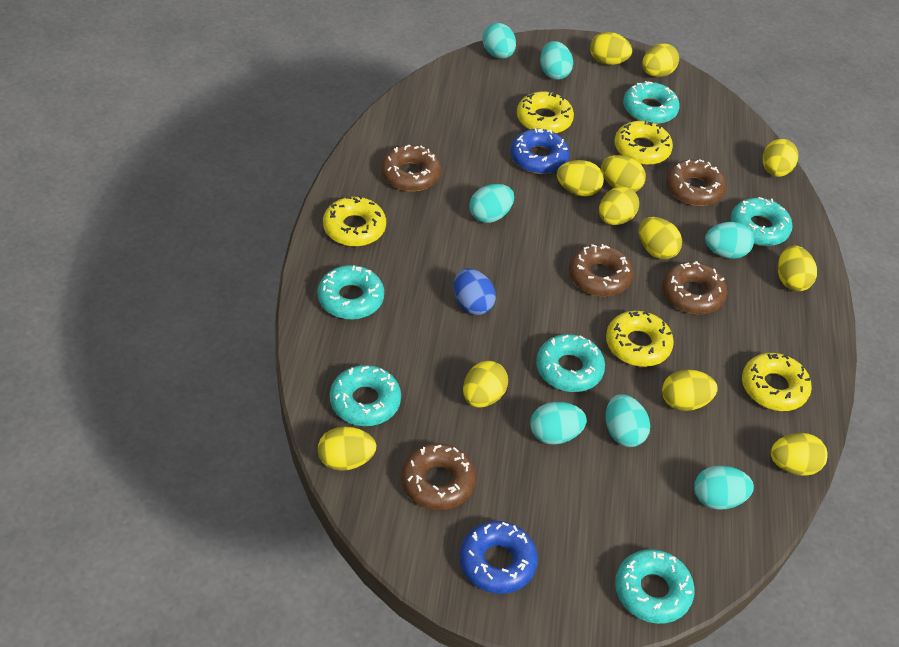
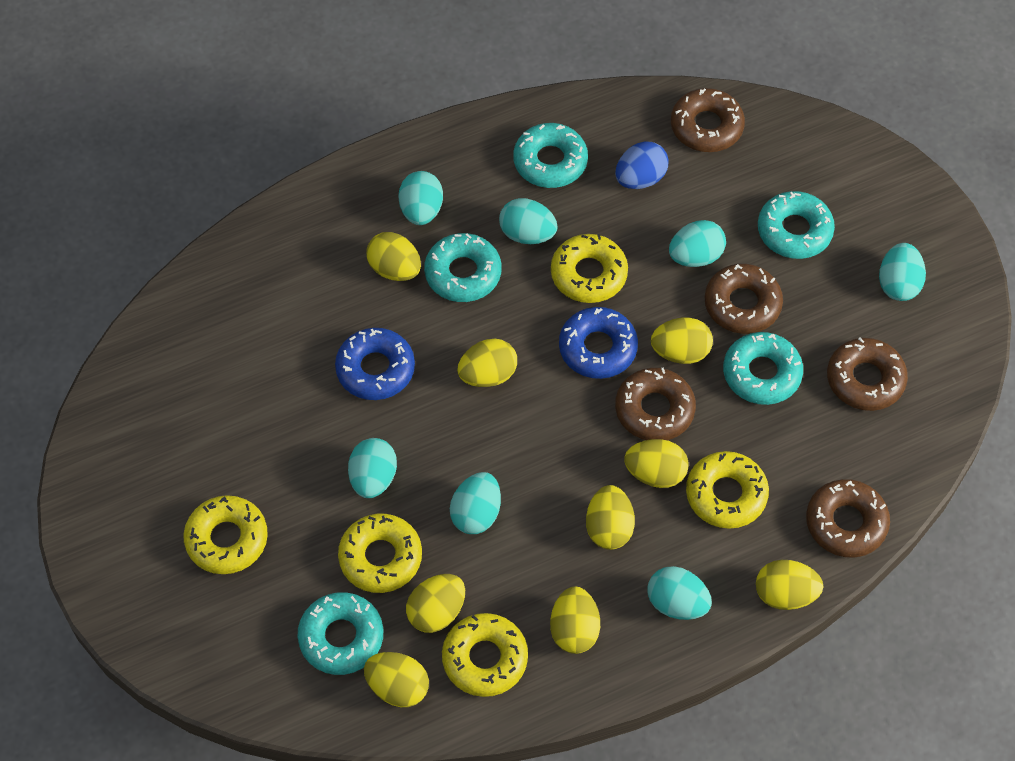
turquoise donut: 6 -> 5
yellow egg: 12 -> 9

